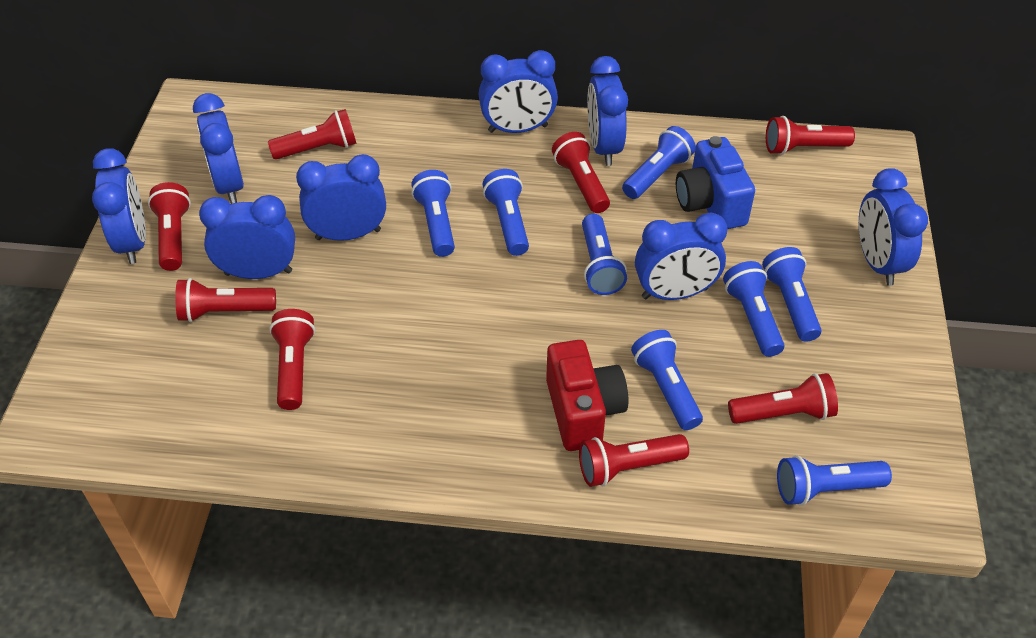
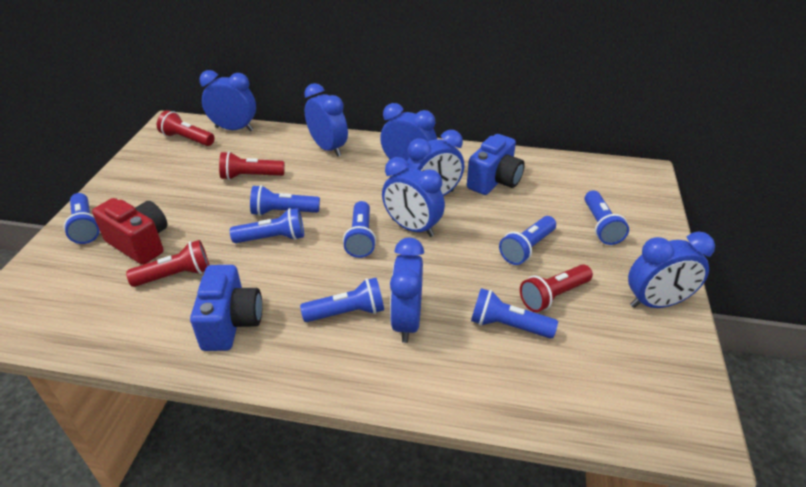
blue camera: 1 -> 2
blue clock: 8 -> 7
red flashlight: 8 -> 4

